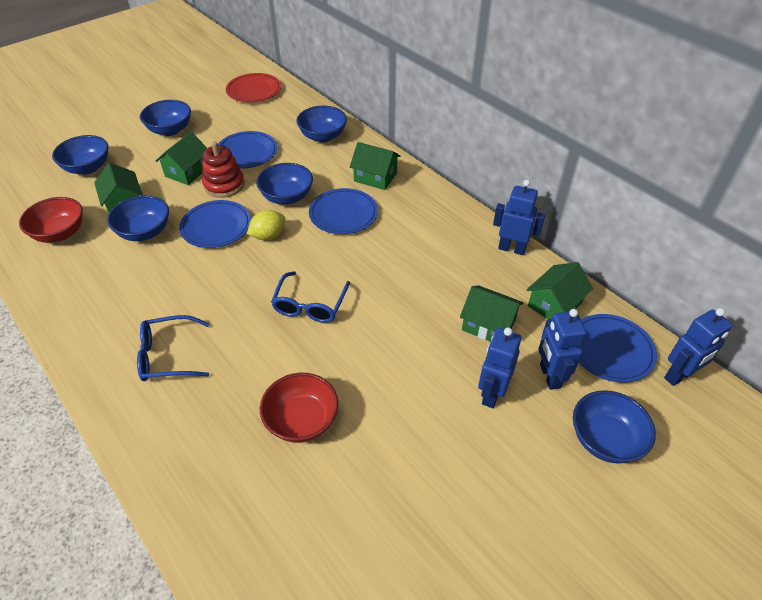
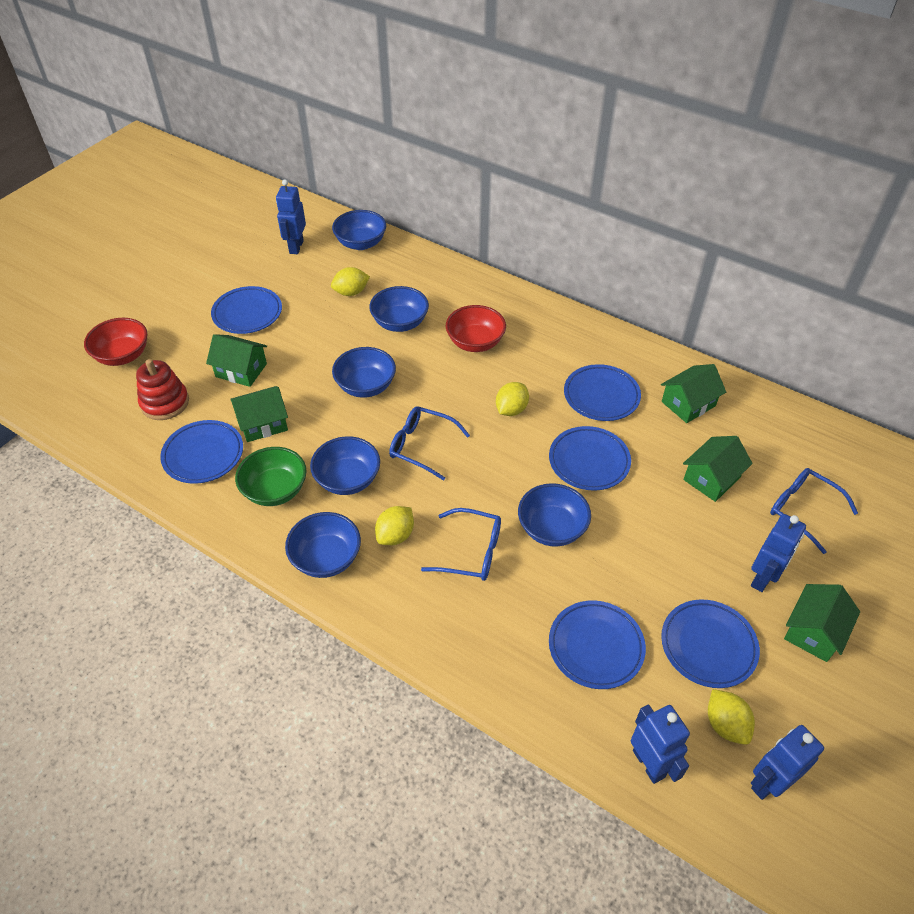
blue glasses: 2 -> 3
blue plate: 4 -> 6
green bowl: 0 -> 1
red plate: 1 -> 0
yellow lemon: 1 -> 4

